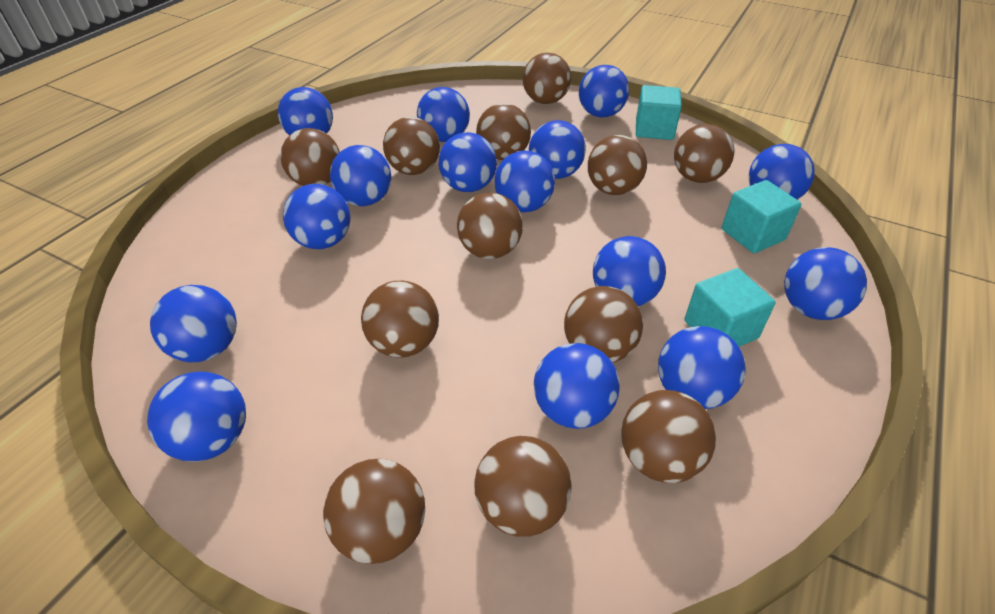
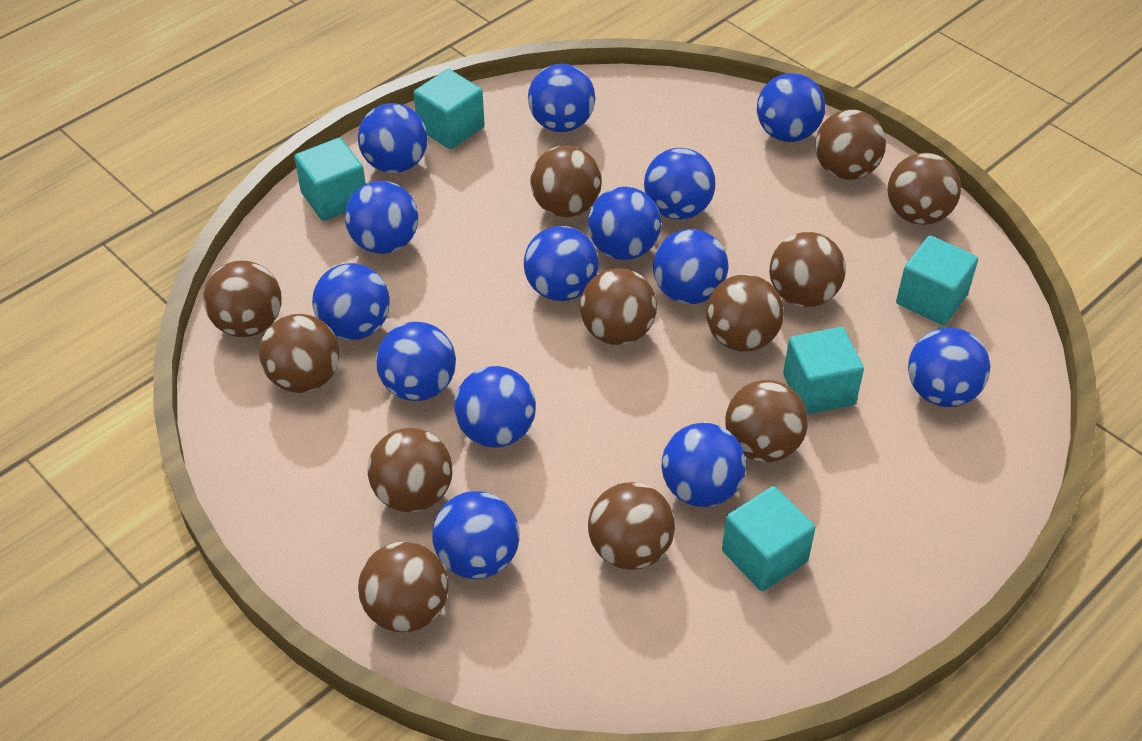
blue ball: 15 -> 14
turquoise cube: 3 -> 5

